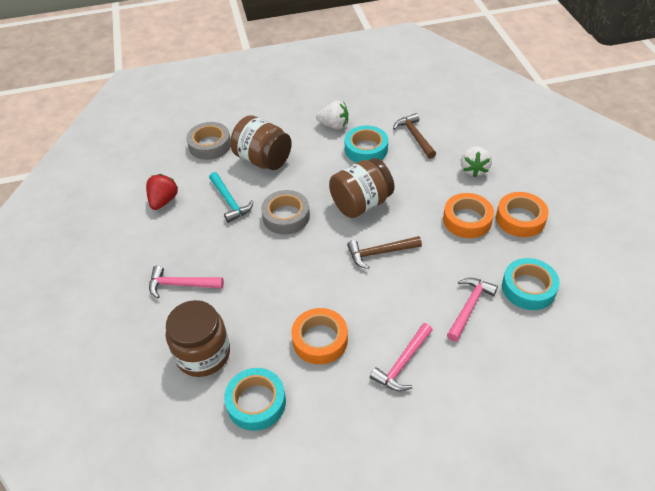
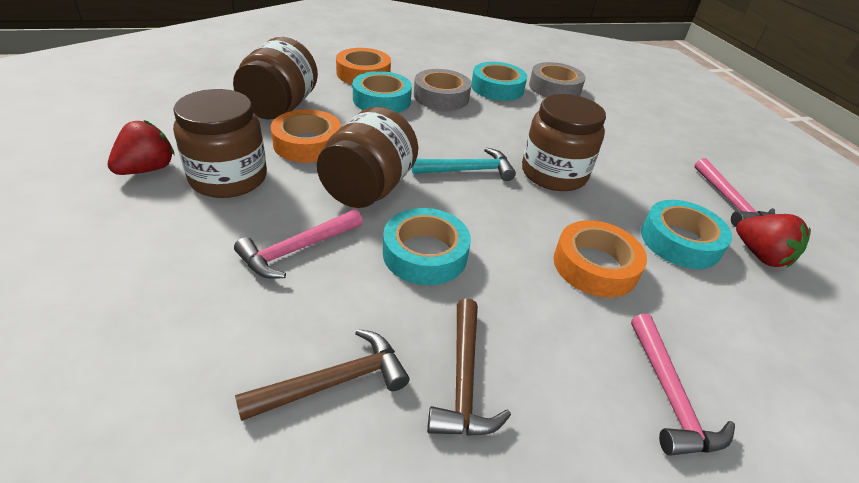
brown jar: 3 -> 4
red strawberry: 1 -> 2
turquoise tape: 3 -> 4
white strawberry: 2 -> 0

